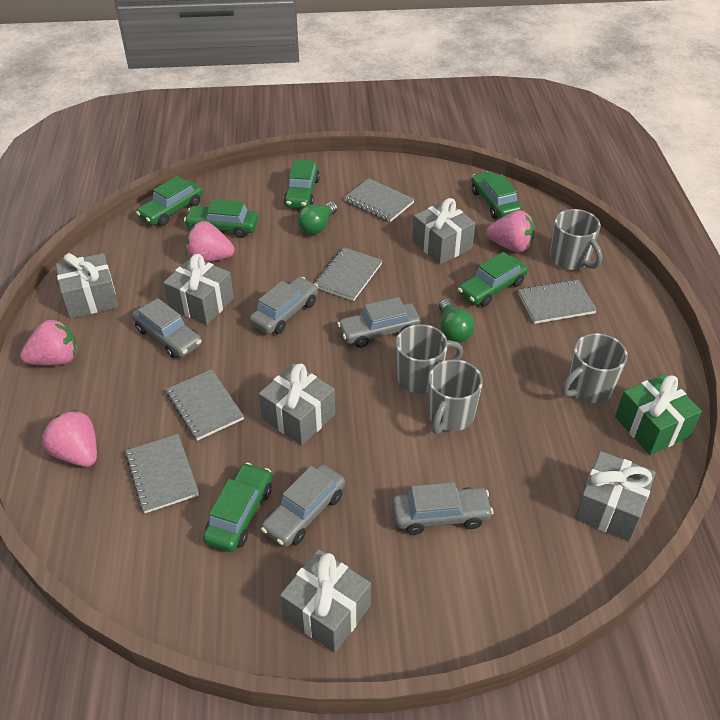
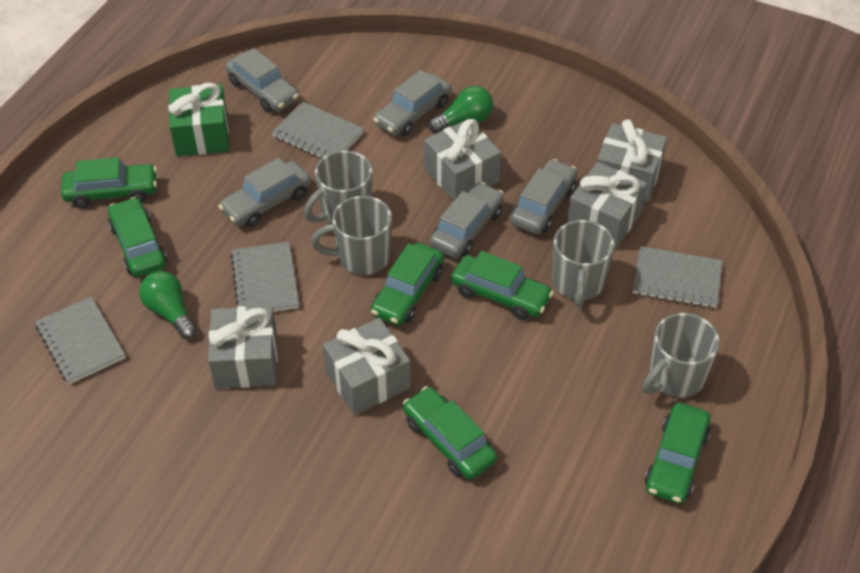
grey gift: 6 -> 5
grey notebook: 5 -> 4
pink strawberry: 4 -> 0

